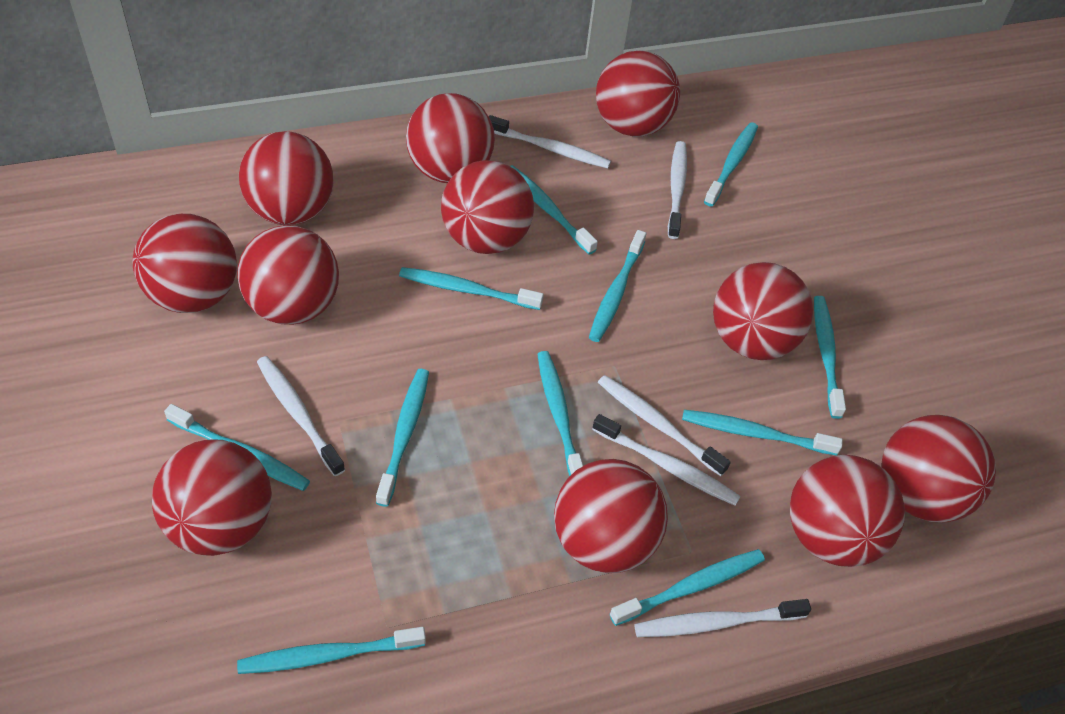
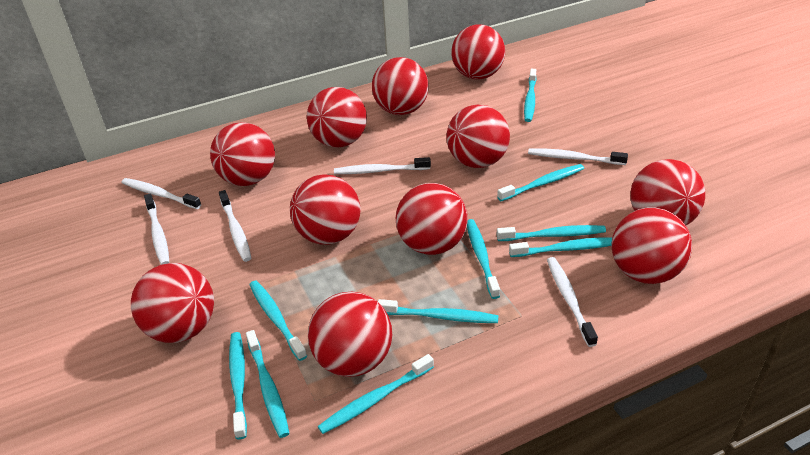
turquoise toothbrush: 11 -> 10

